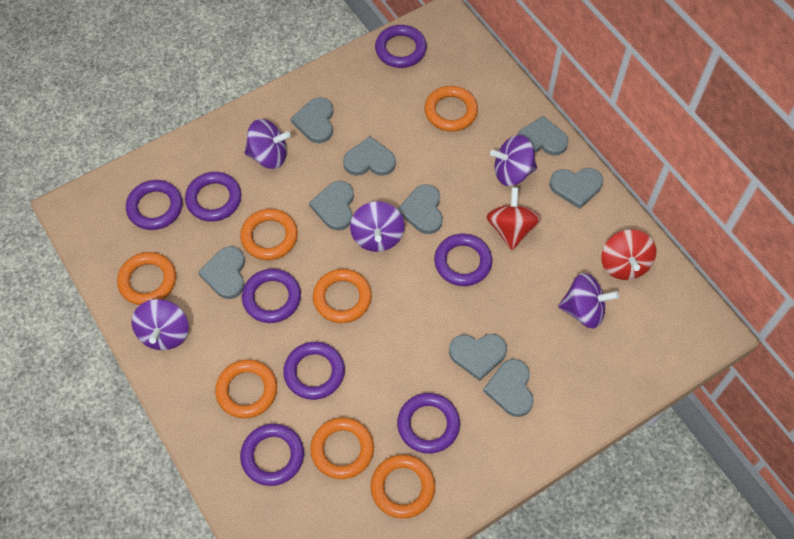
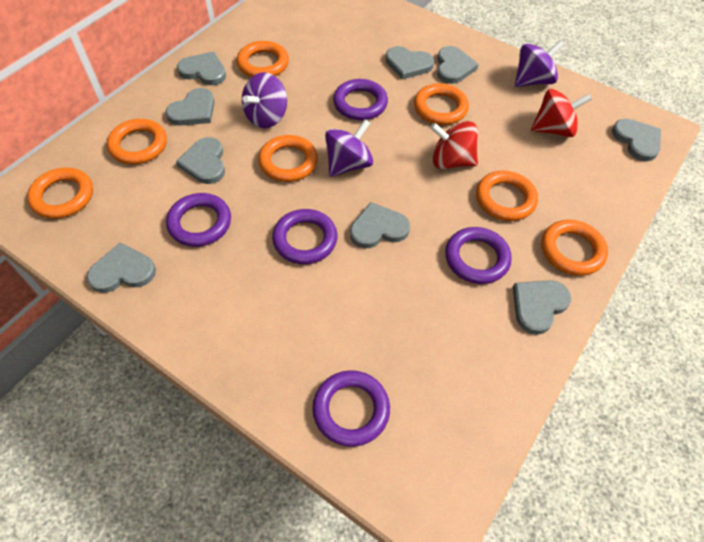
purple ring: 8 -> 5
purple spinning top: 5 -> 3

